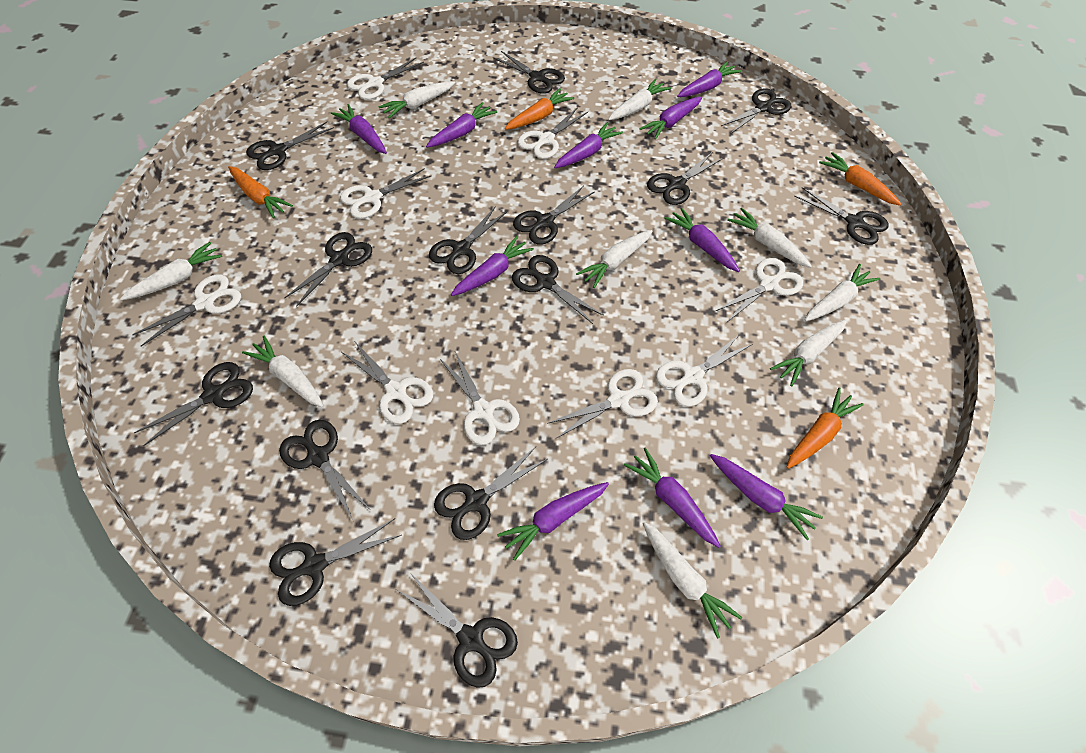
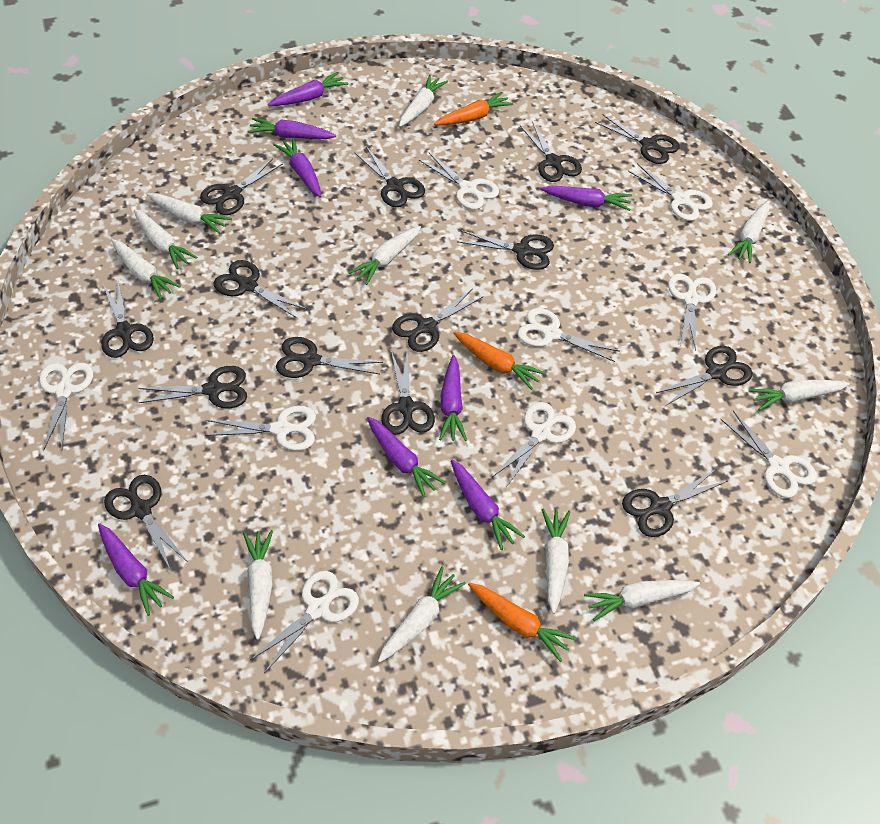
orange carrot: 4 -> 3
purple carrot: 10 -> 8
white carrot: 9 -> 11

